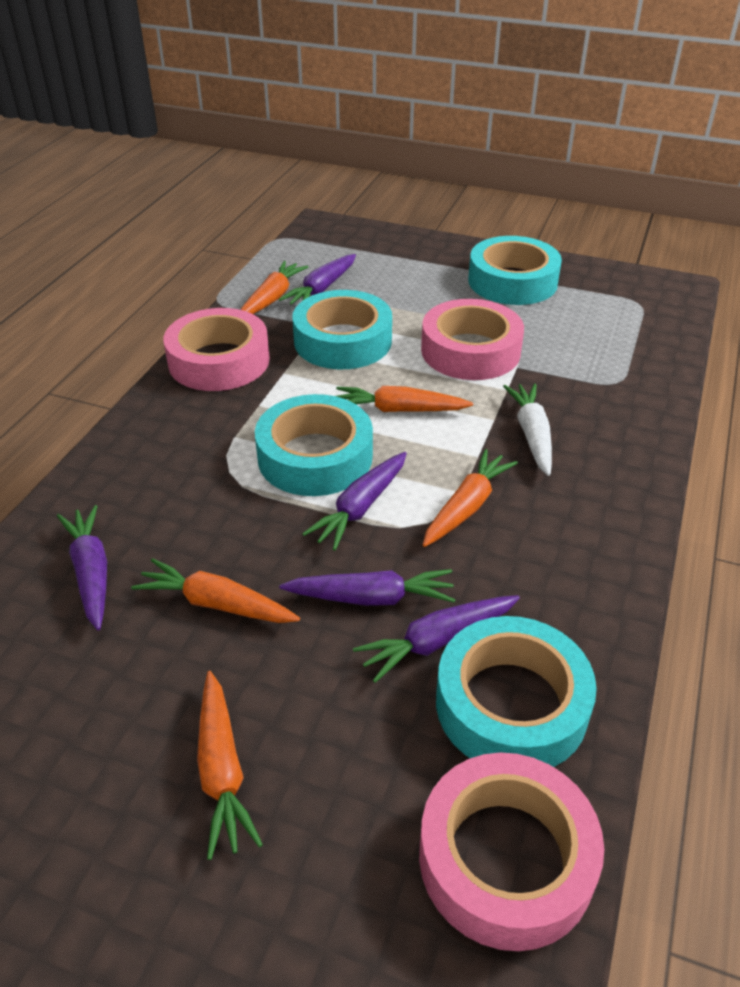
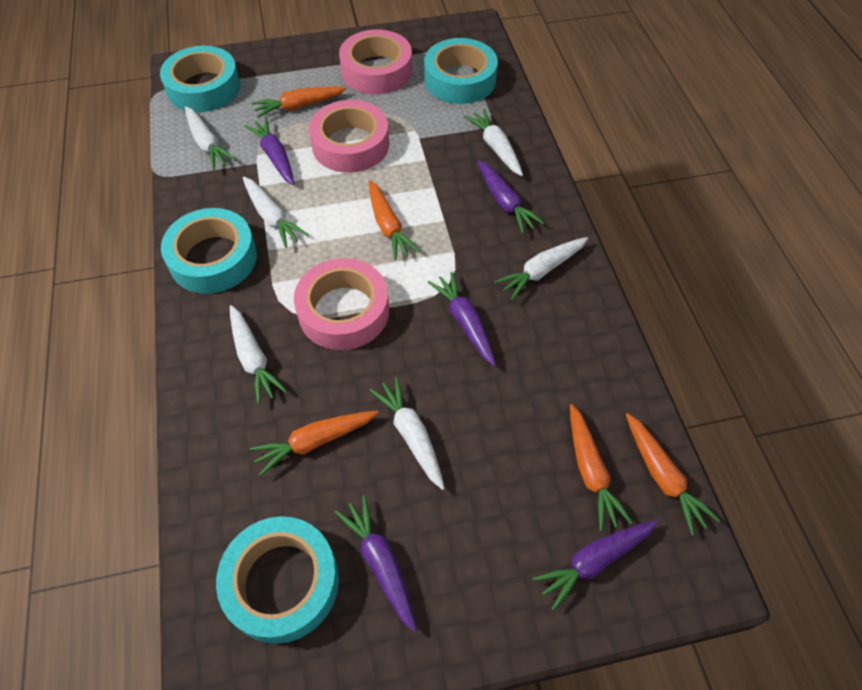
white carrot: 1 -> 6

